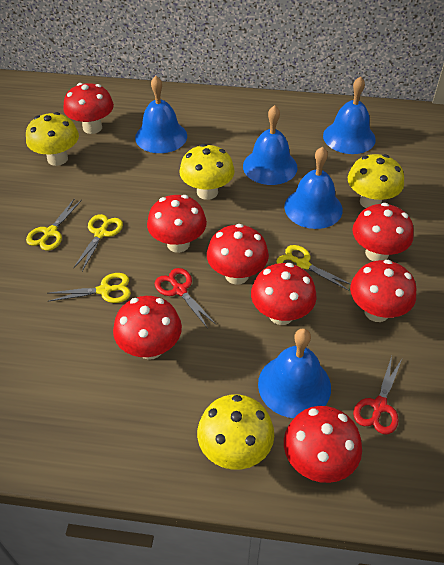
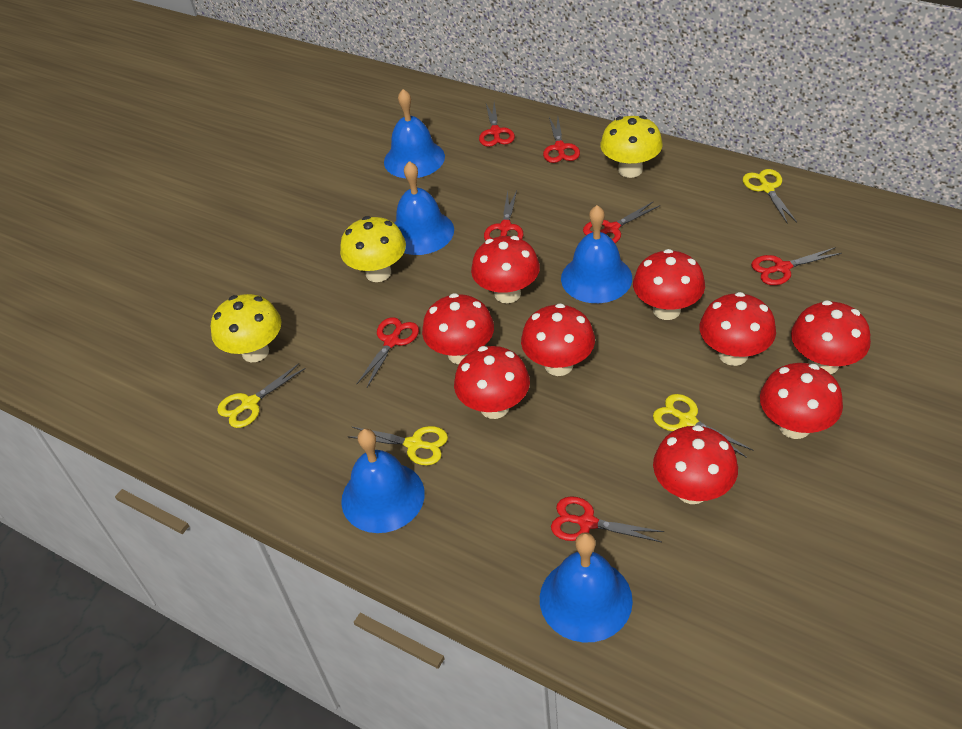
red mushroom: 8 -> 9
red scissors: 2 -> 7
yellow mushroom: 4 -> 3

